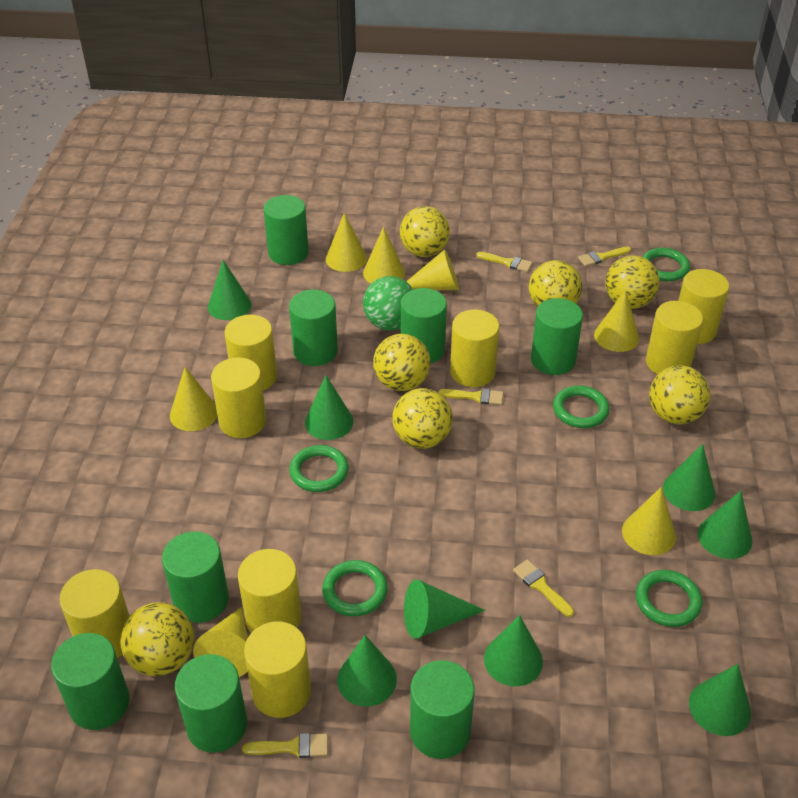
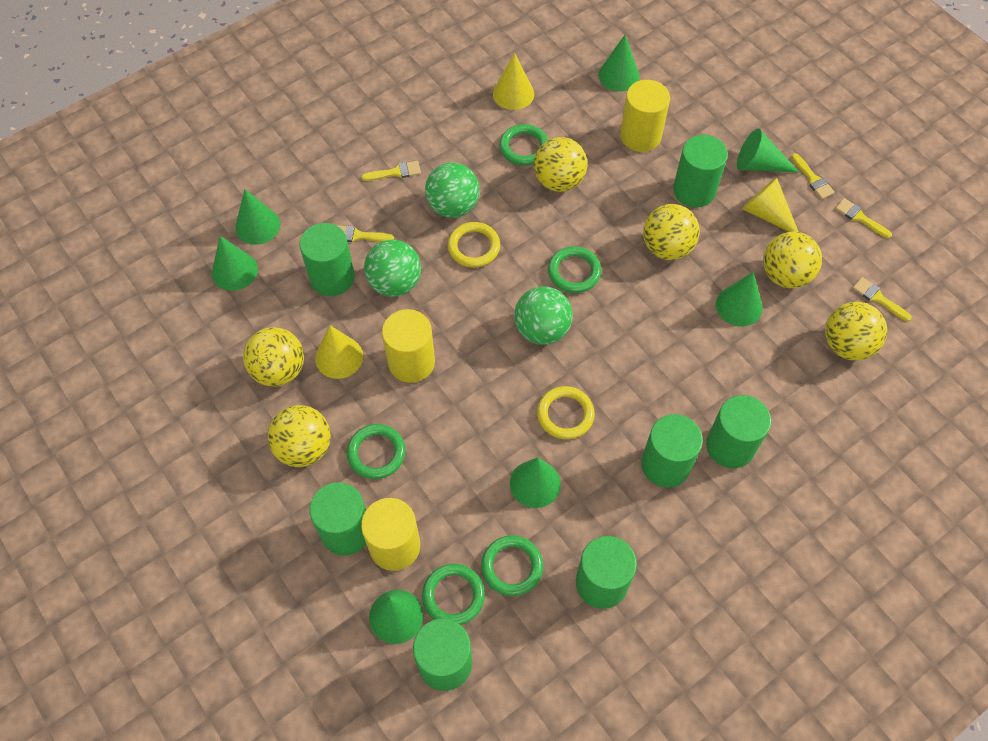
green ball: 1 -> 3
green cone: 8 -> 7
green cylinder: 8 -> 7
yellow ball: 7 -> 6
yellow cone: 7 -> 3
yellow cylinder: 8 -> 3
yellow ring: 0 -> 2

